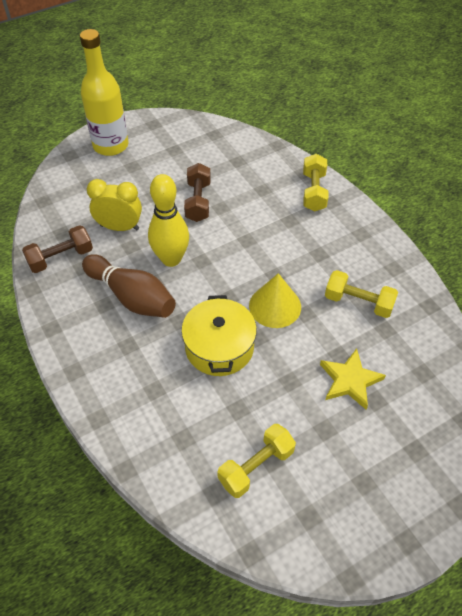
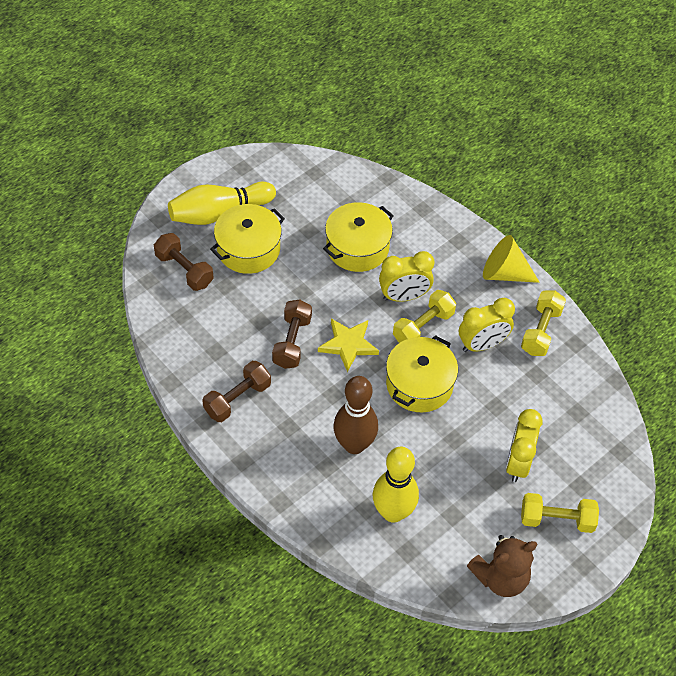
brown dumbbell: 2 -> 3
brown teddy bear: 0 -> 1
yellow bottle: 1 -> 0
yellow bowling pin: 1 -> 2
yellow clock: 1 -> 3
yellow pot: 1 -> 3

